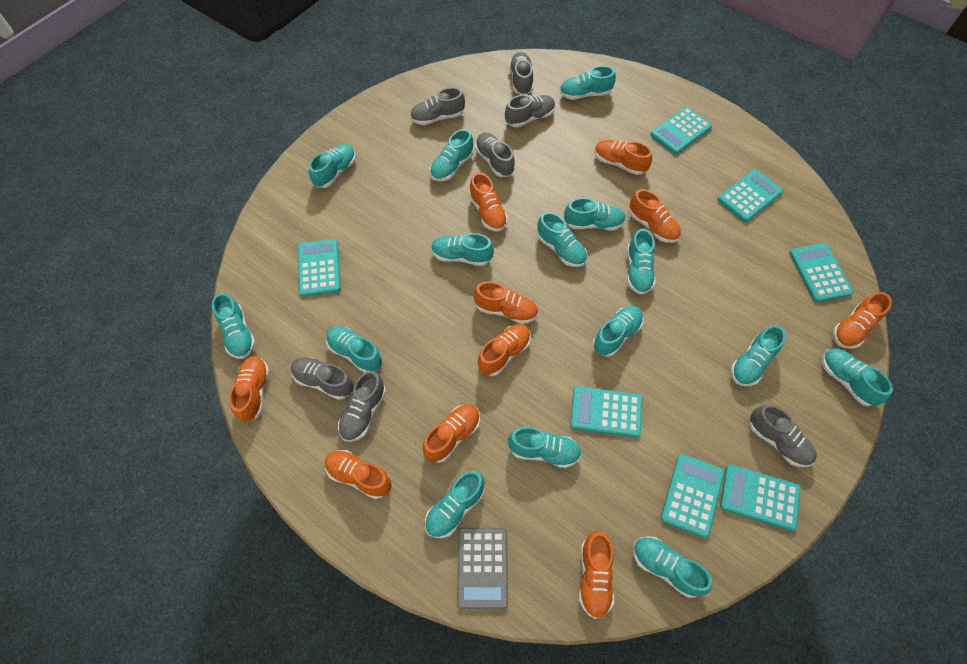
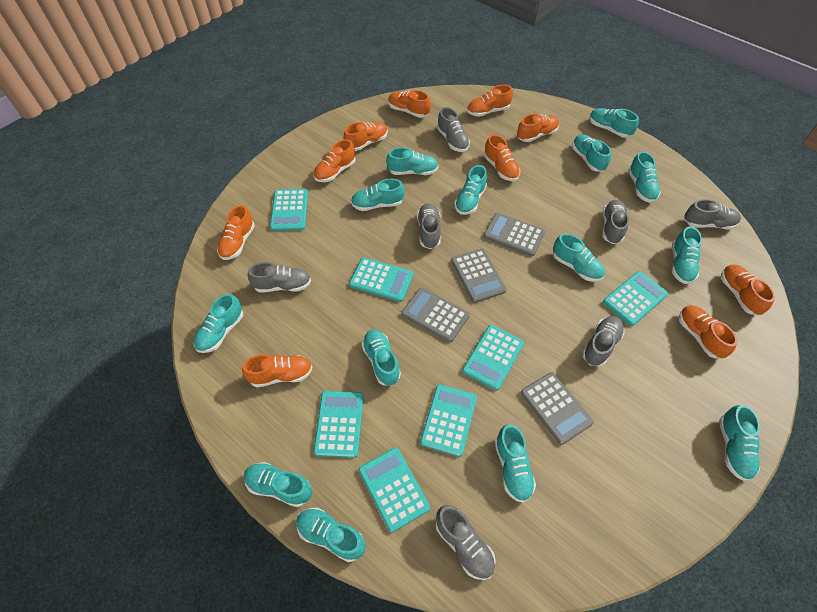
grey calculator: 1 -> 4
turquoise shoe: 15 -> 14

